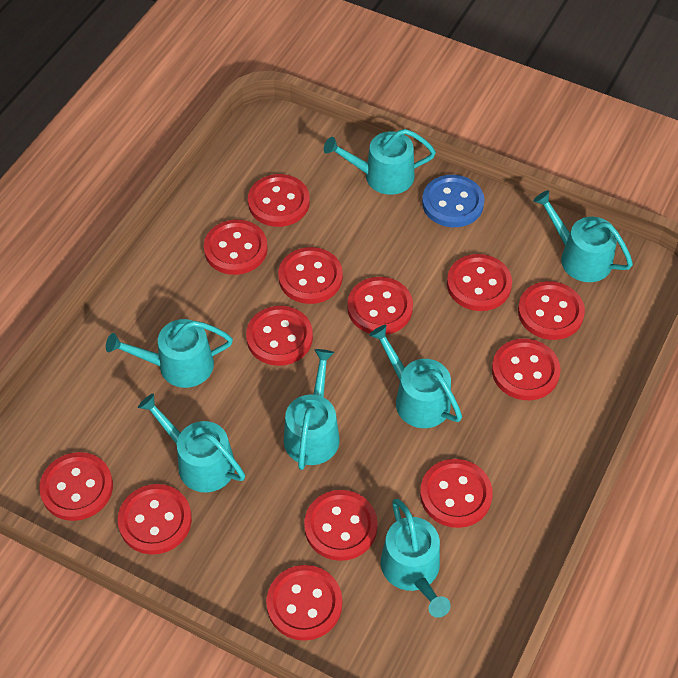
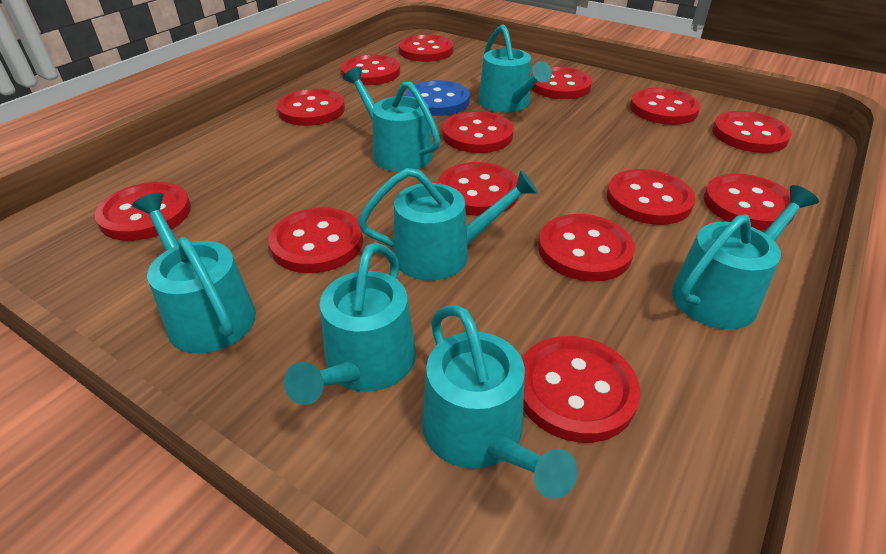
red button: 13 -> 14

